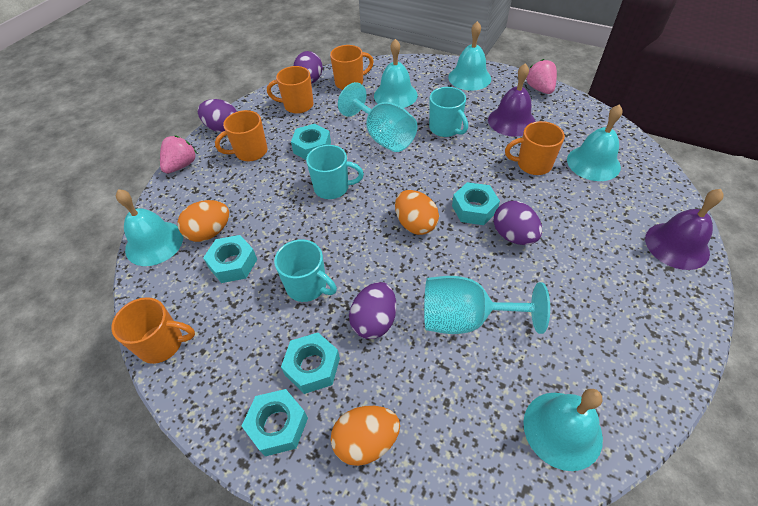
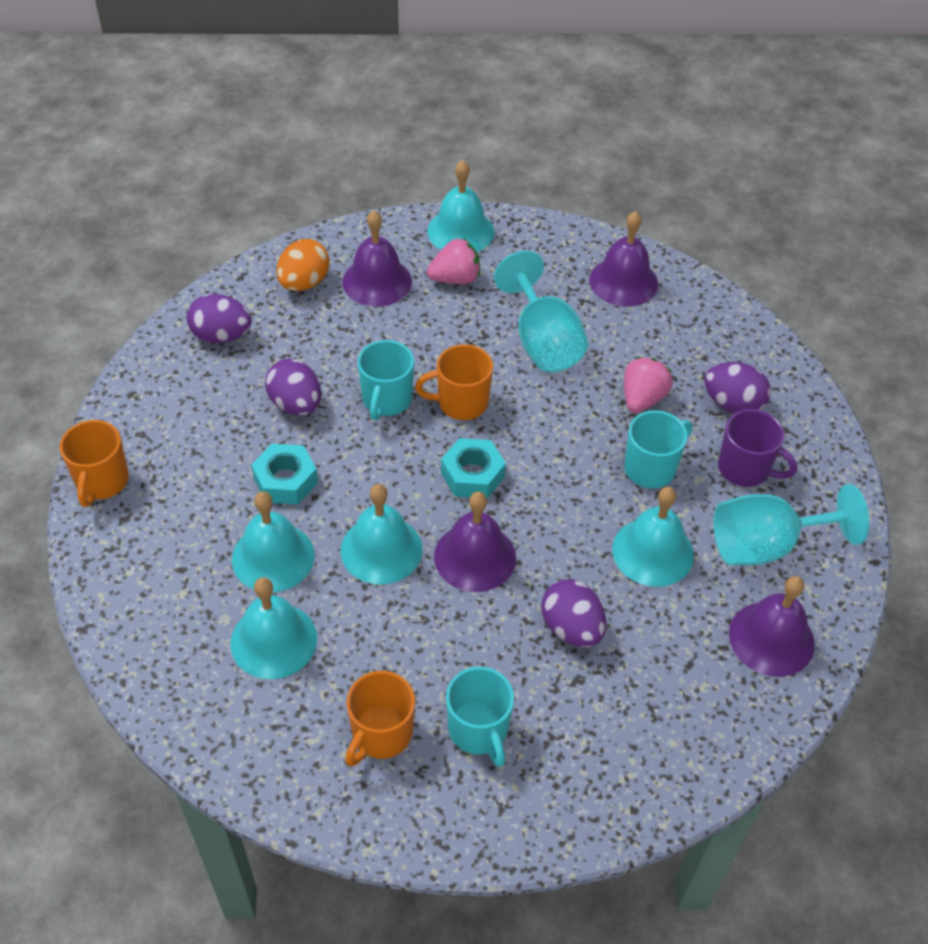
orange egg: 3 -> 1
orange mug: 5 -> 3
purple bell: 2 -> 4
purple mug: 0 -> 1
turquoise nut: 5 -> 2

